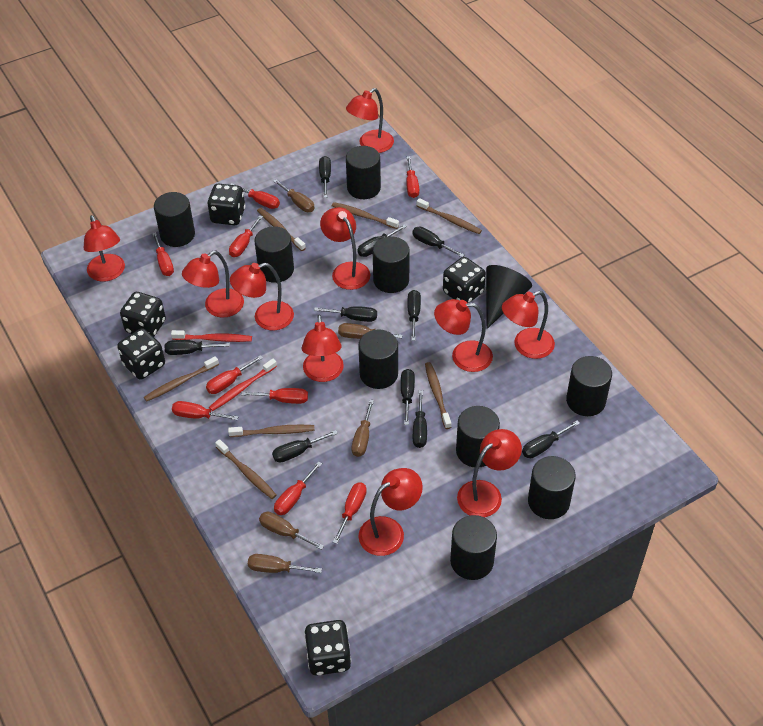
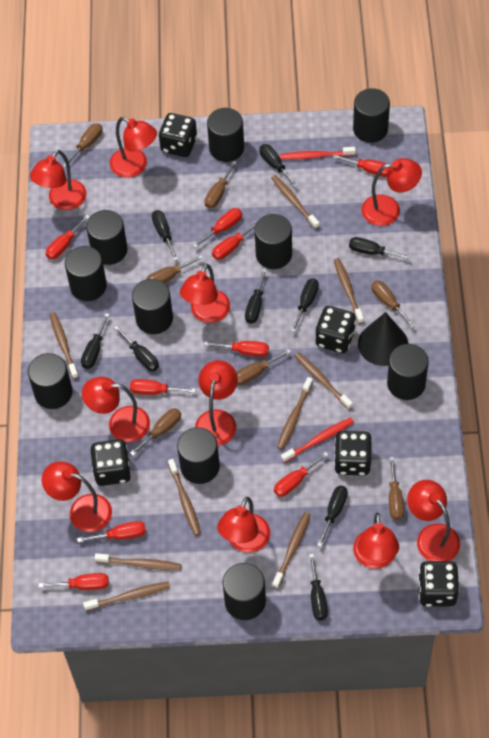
black cylinder: 9 -> 10
black screwdriver: 10 -> 9
brown screwdriver: 5 -> 7
brown toothbrush: 7 -> 9

